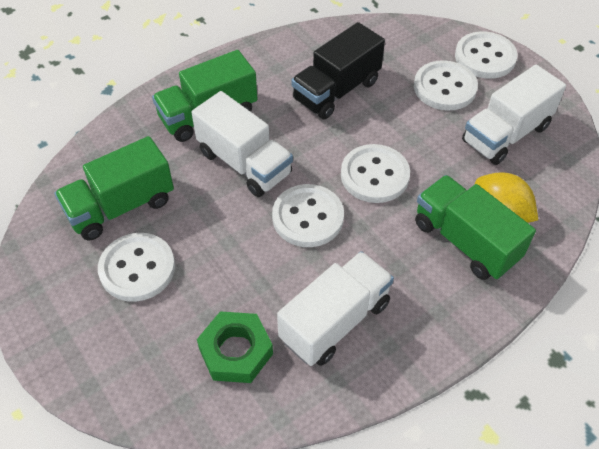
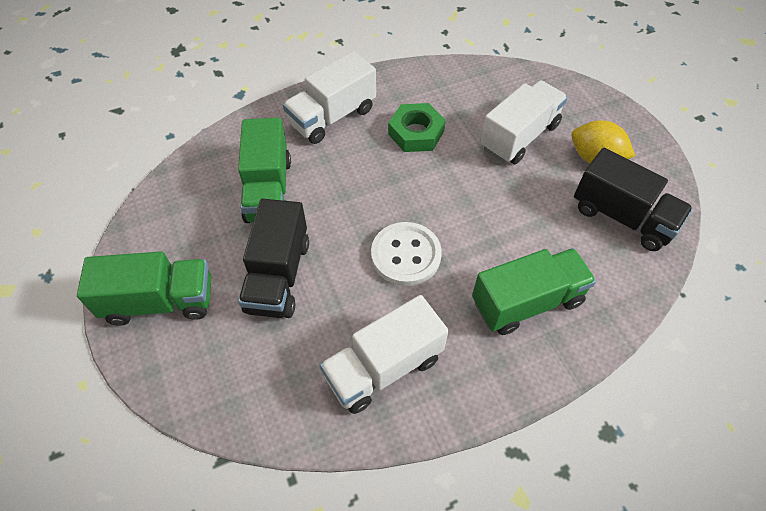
black truck: 1 -> 2
white button: 5 -> 1

